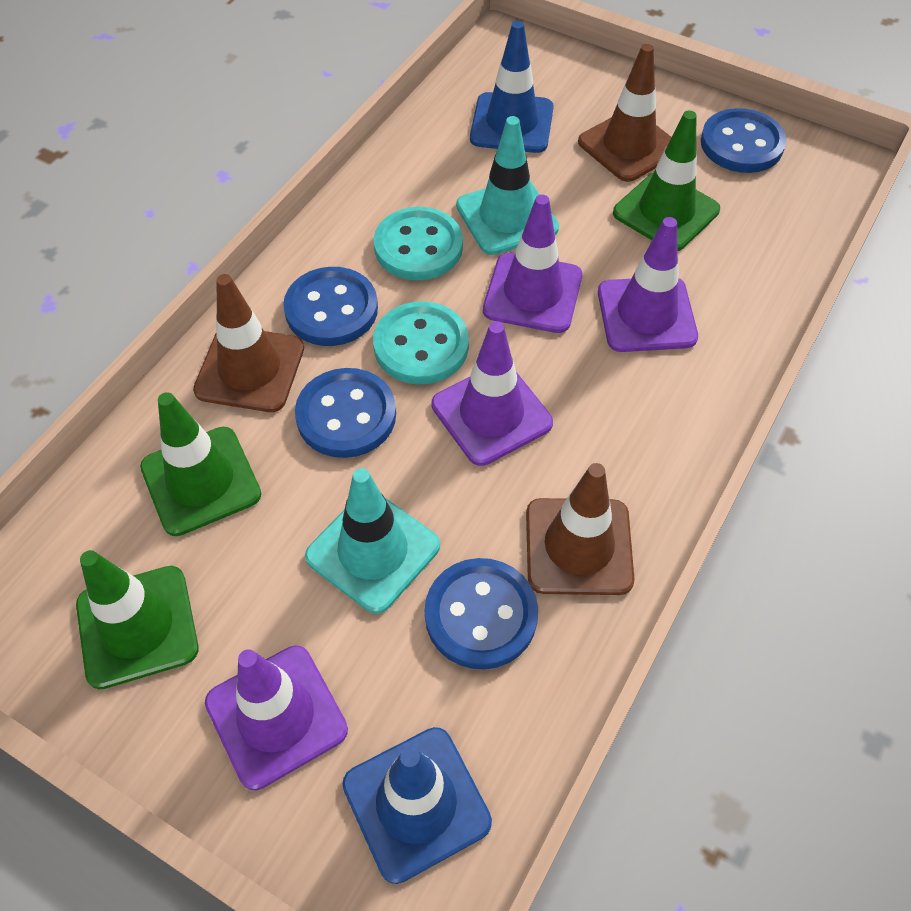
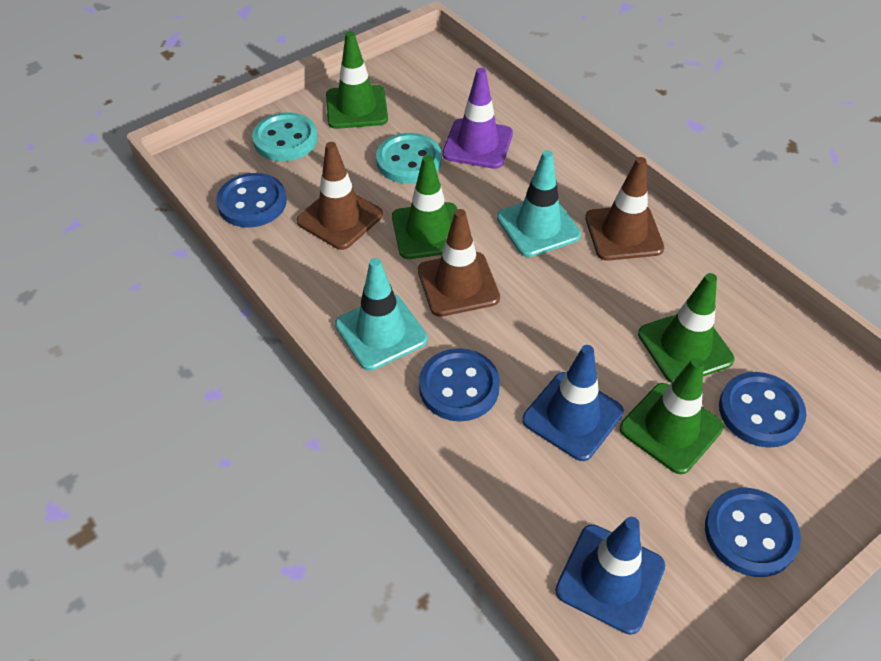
green traffic cone: 3 -> 4
purple traffic cone: 4 -> 1

